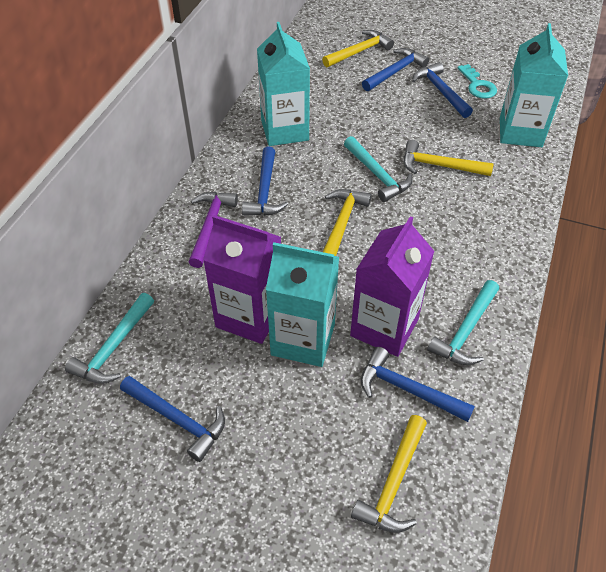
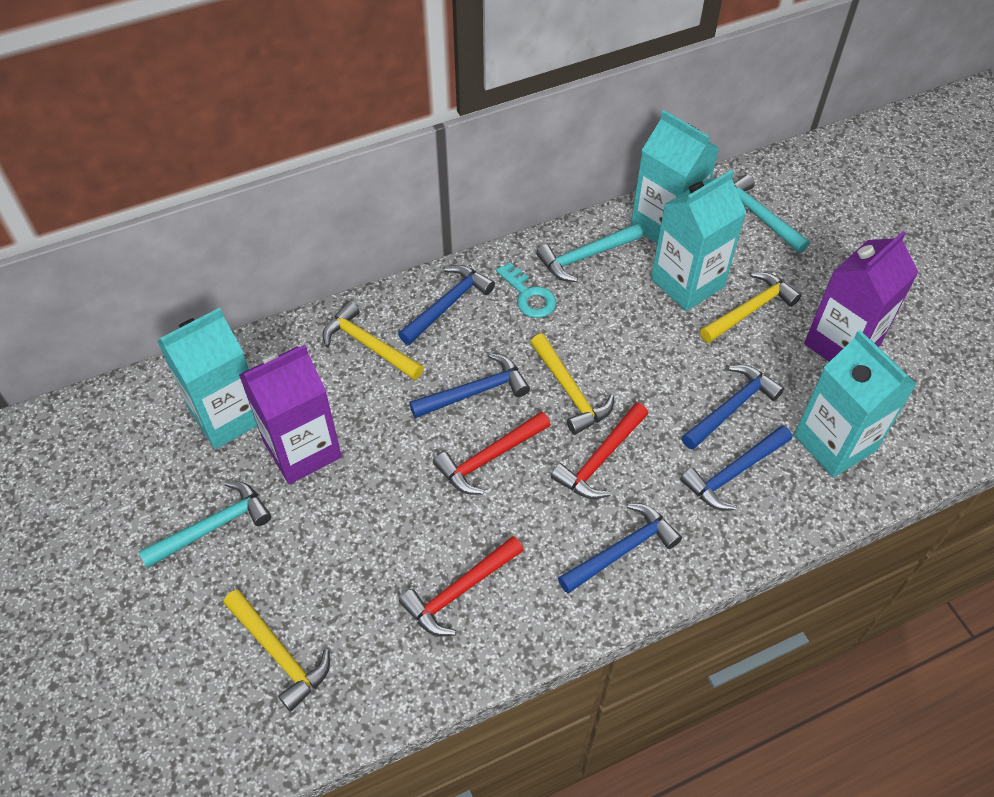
purple hammer: 1 -> 0
red hammer: 0 -> 3
turquoise carton: 3 -> 4

